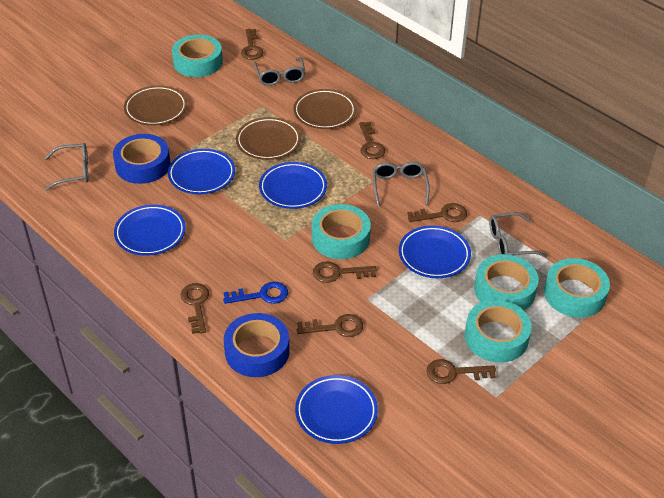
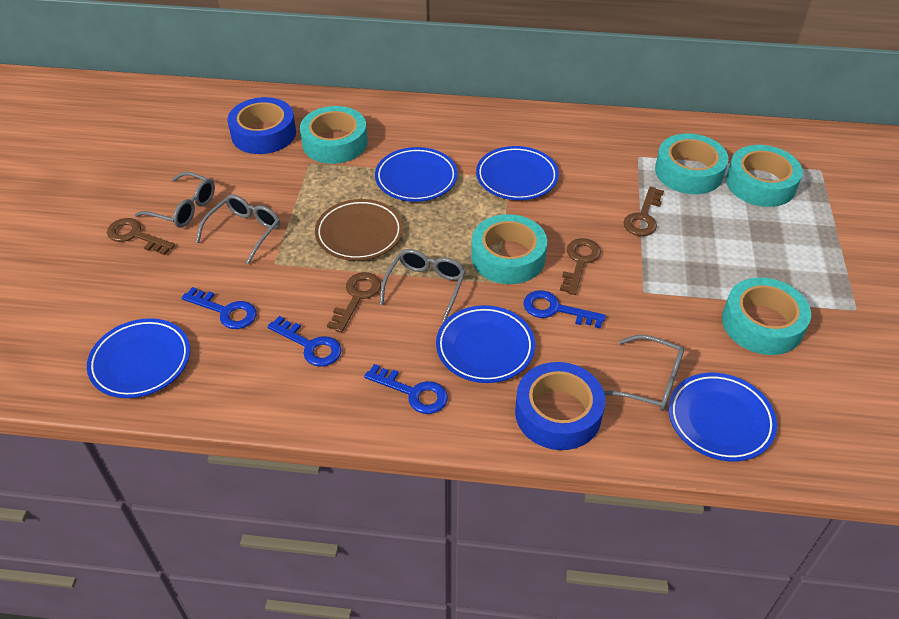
blue key: 1 -> 4
brown key: 7 -> 4
brown plate: 3 -> 1

